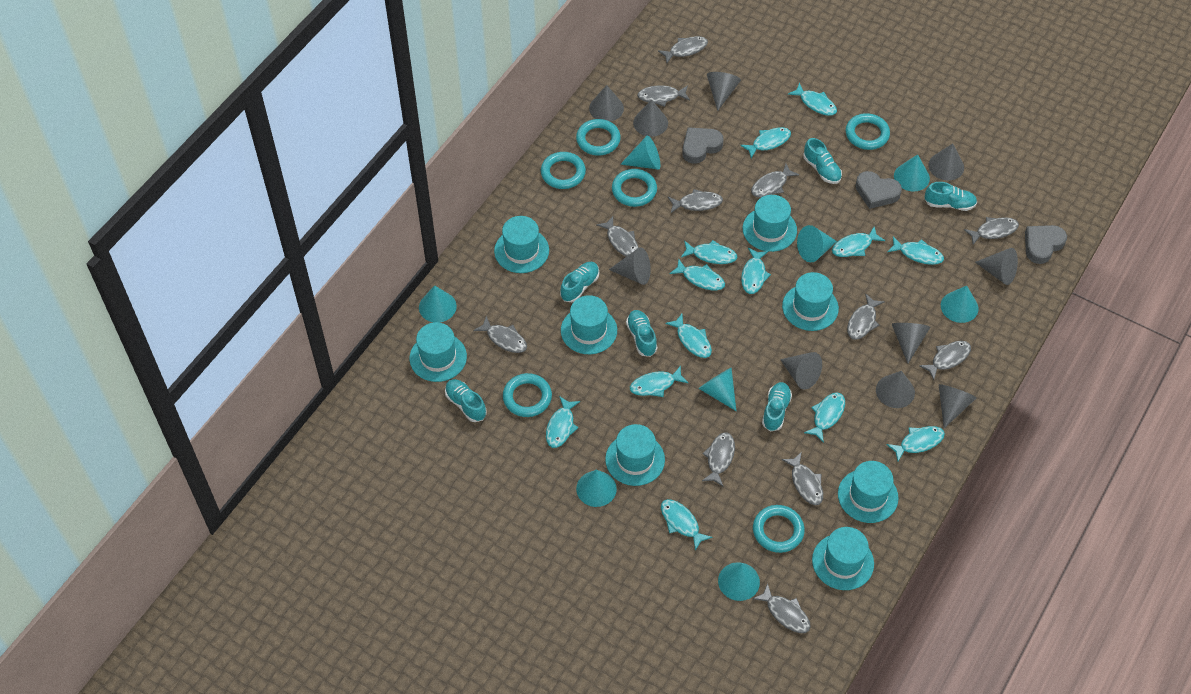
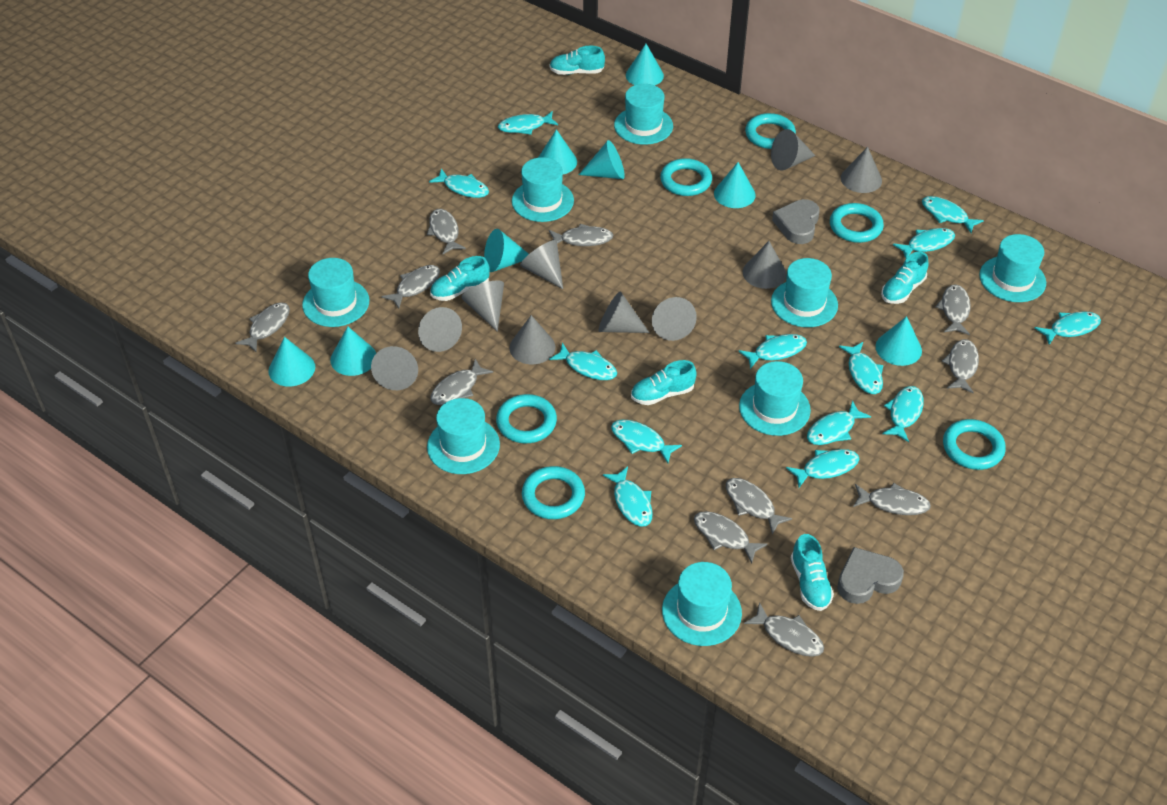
grey fish: 12 -> 11
grey heart: 3 -> 2
turquoise shoe: 6 -> 5

